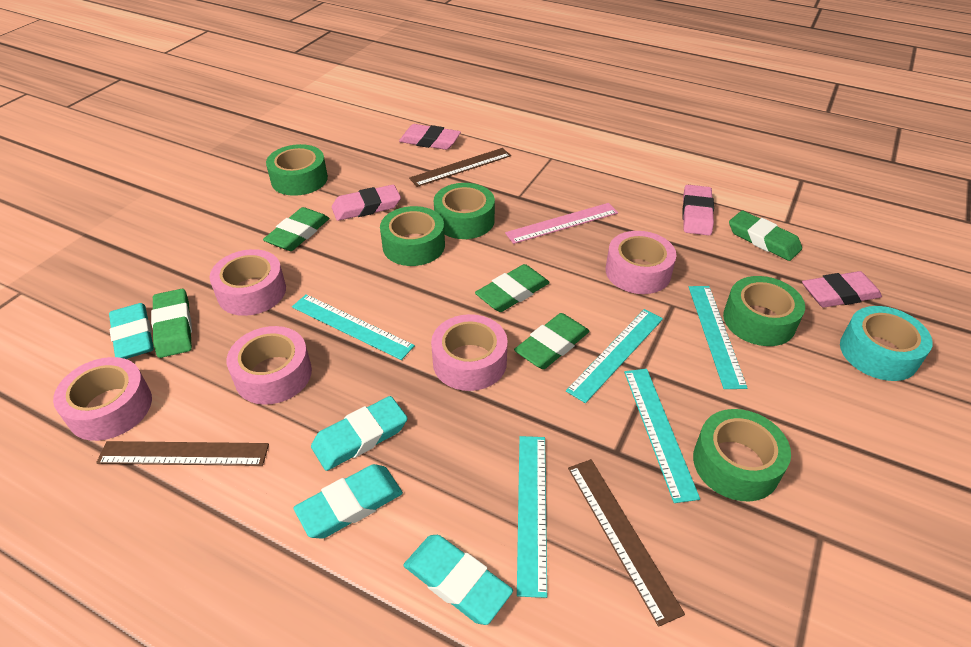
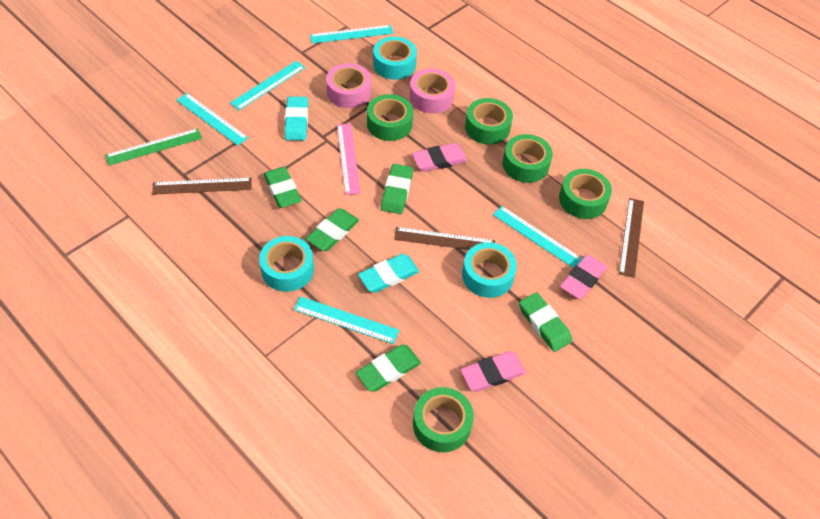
green ruler: 0 -> 1
pink eraser: 4 -> 3
pink tape: 5 -> 2
turquoise eraser: 4 -> 2
turquoise tape: 1 -> 3

